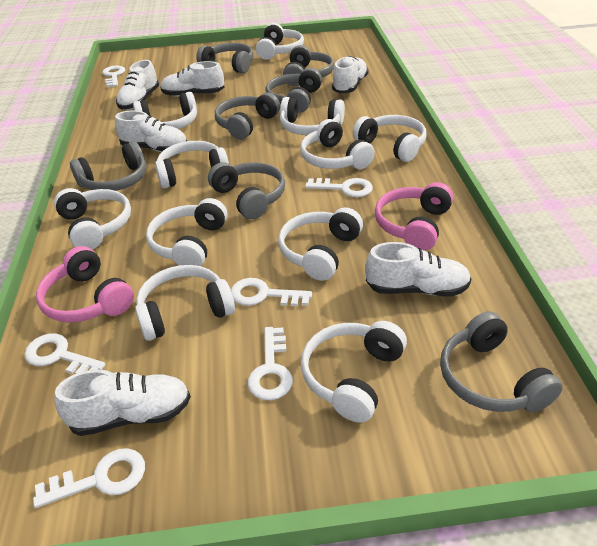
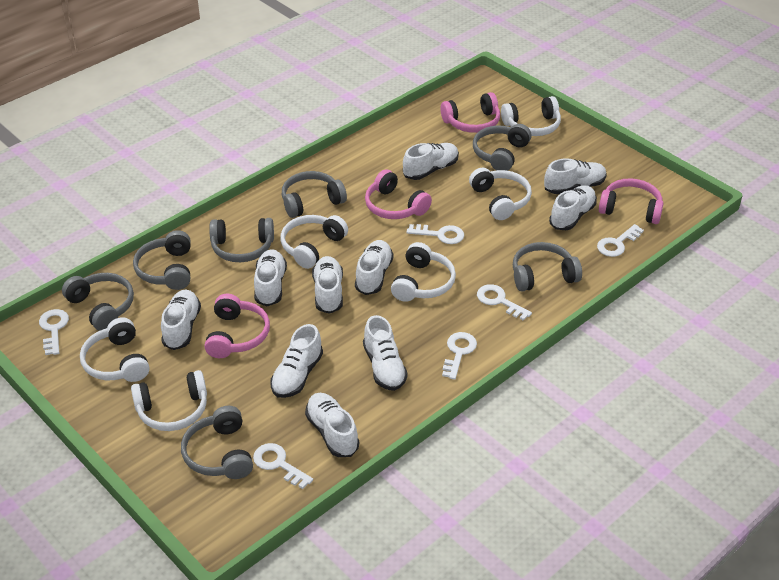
pink headphones: 2 -> 4
white headphones: 11 -> 6
white shoe: 6 -> 10

